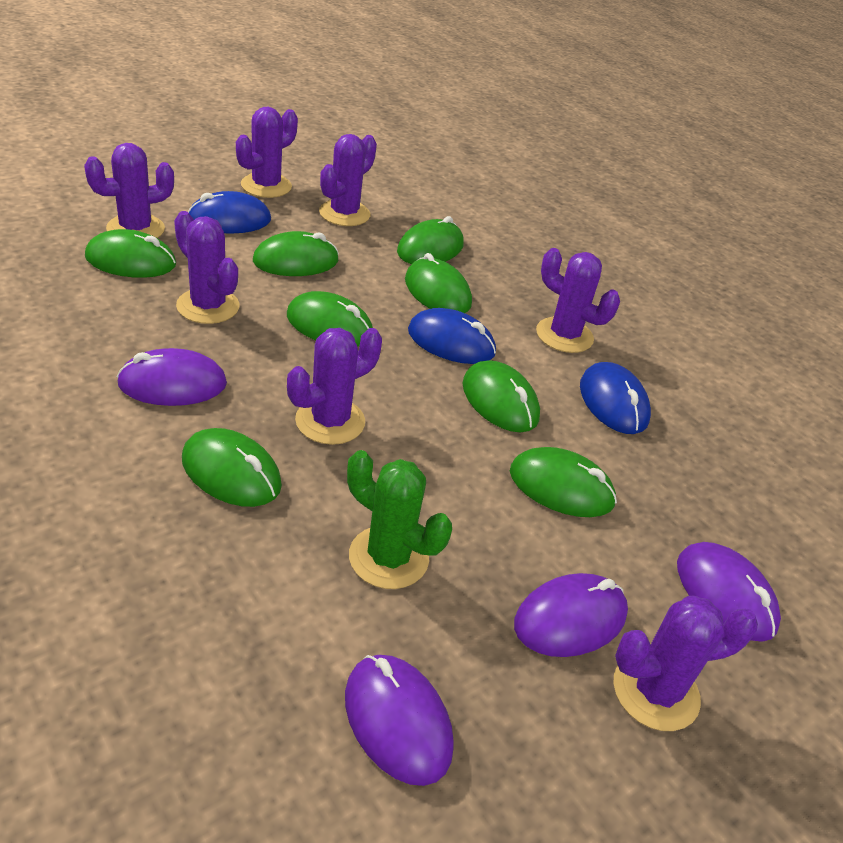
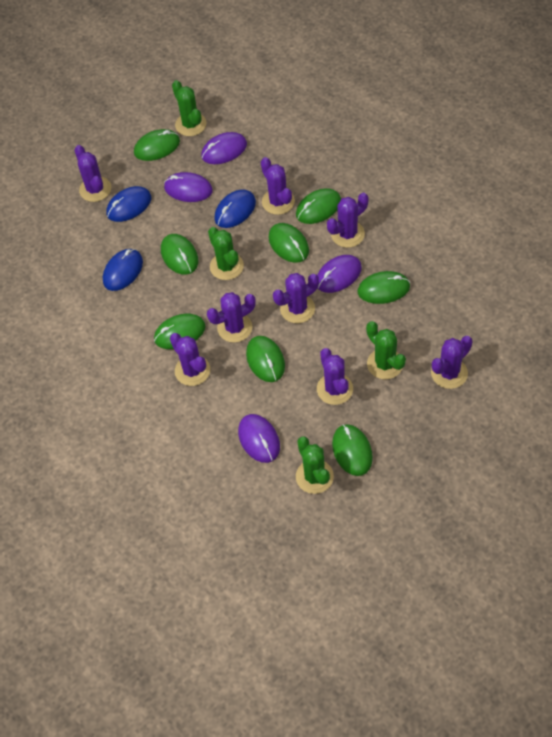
green cactus: 1 -> 4
purple cactus: 7 -> 8

